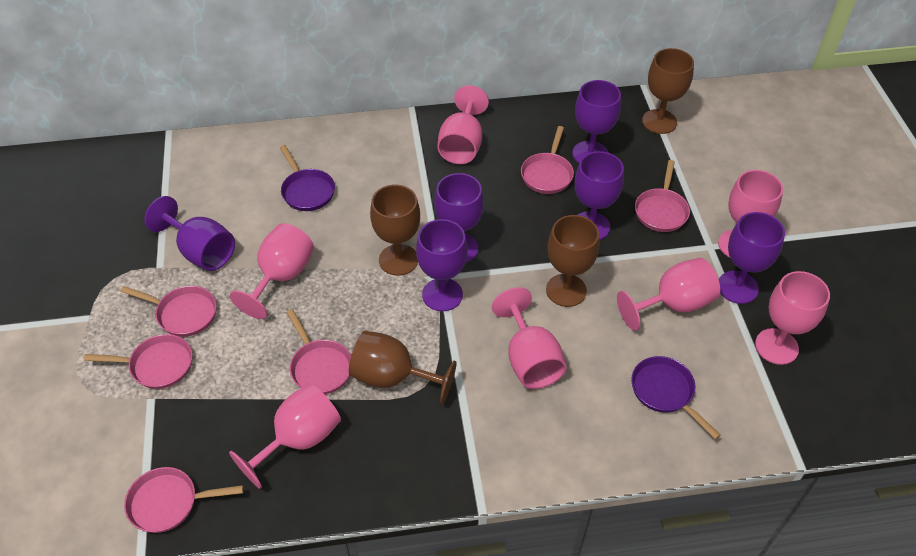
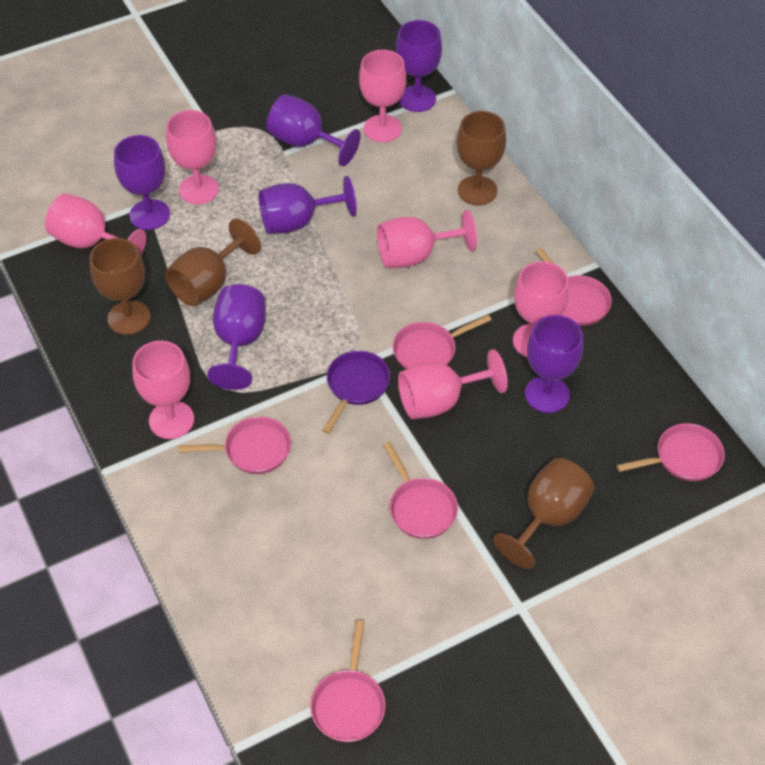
purple pan: 2 -> 1

